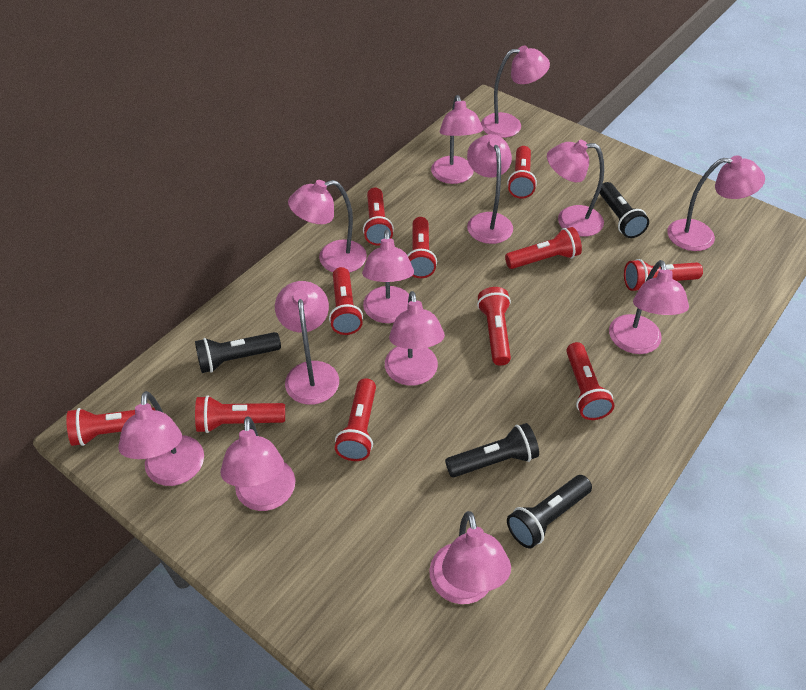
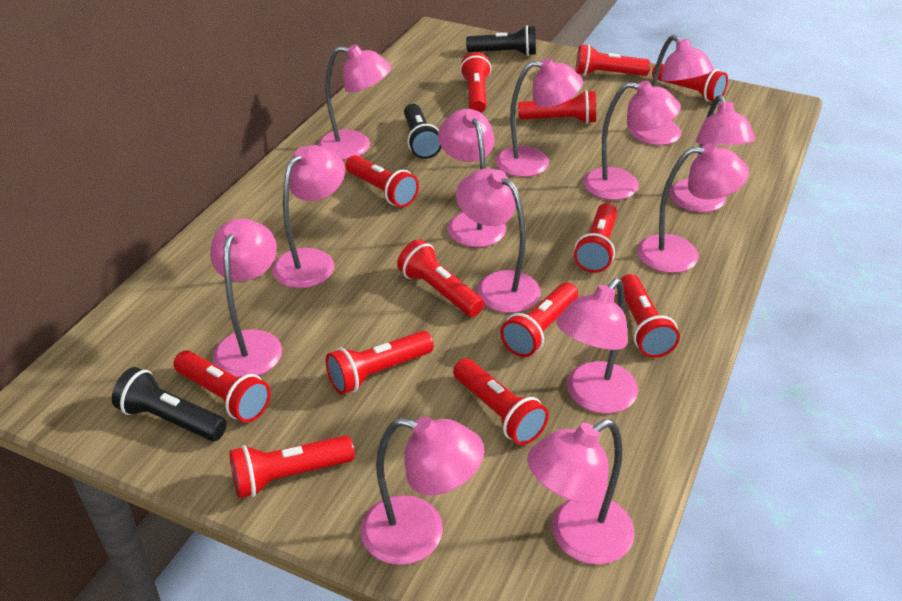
black flashlight: 4 -> 3
red flashlight: 11 -> 13

